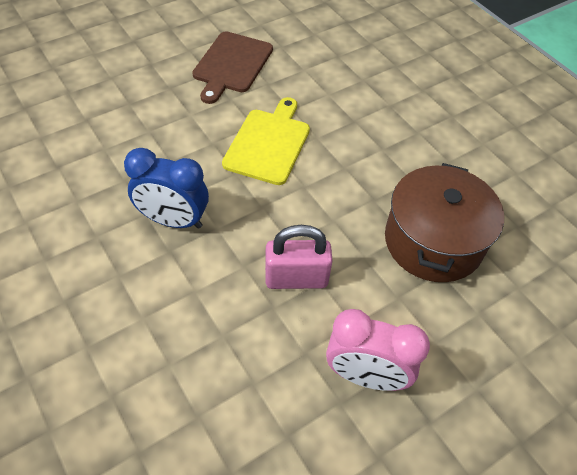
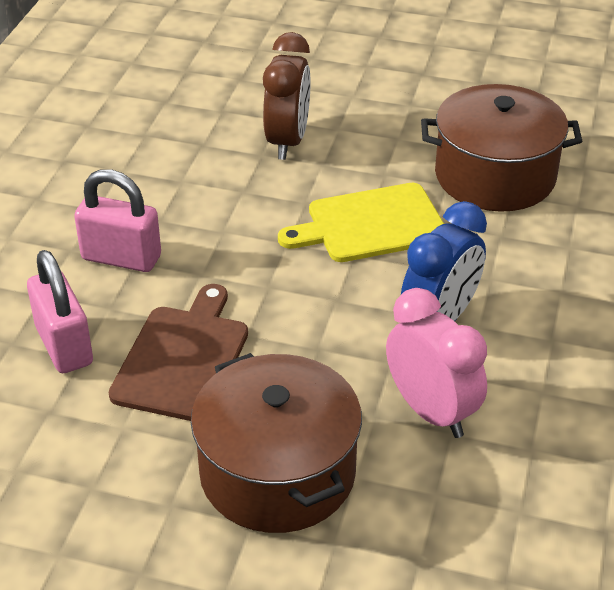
brown clock: 0 -> 1
brown pot: 1 -> 2
pink padlock: 1 -> 2

